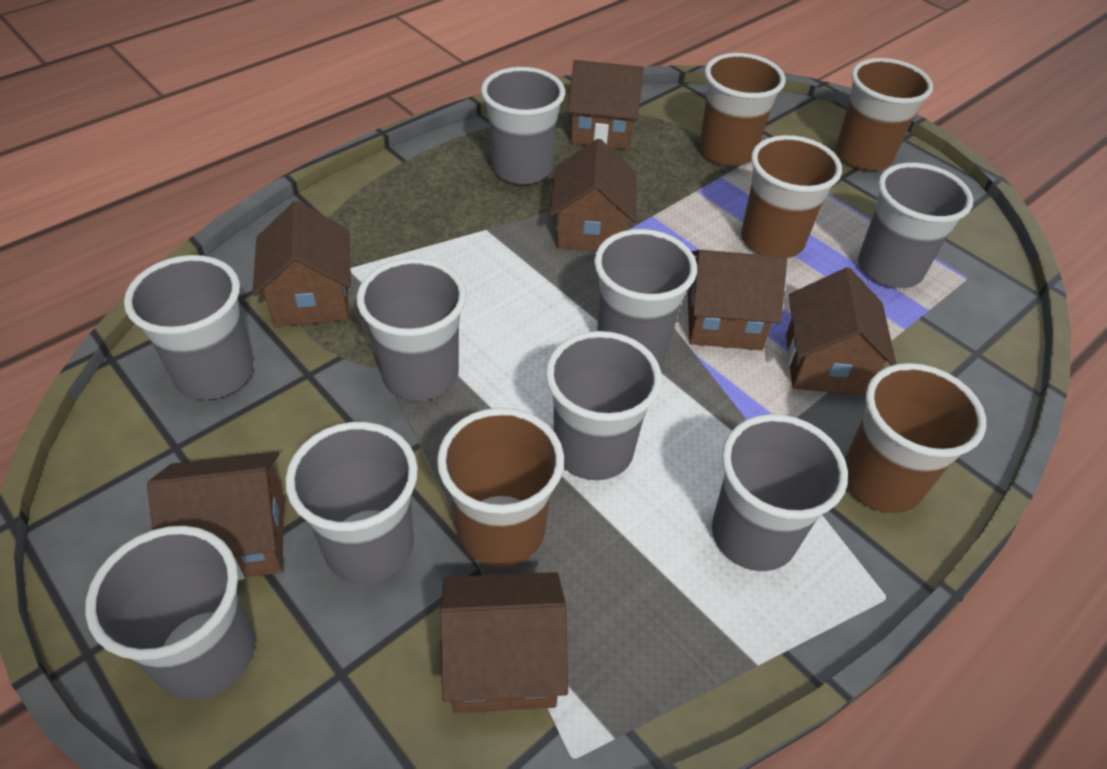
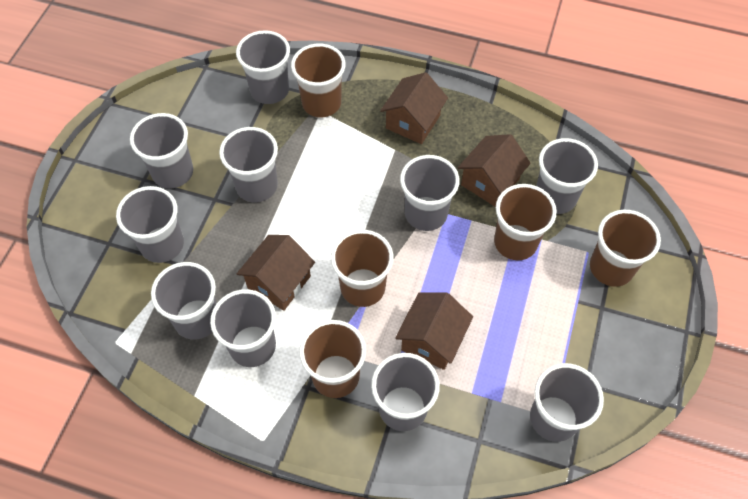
brown house: 7 -> 4
grey cup: 9 -> 10

